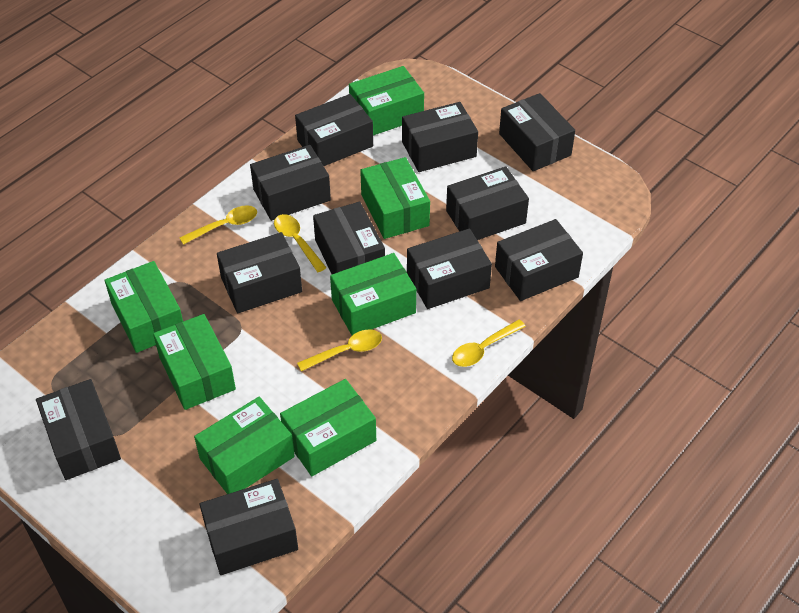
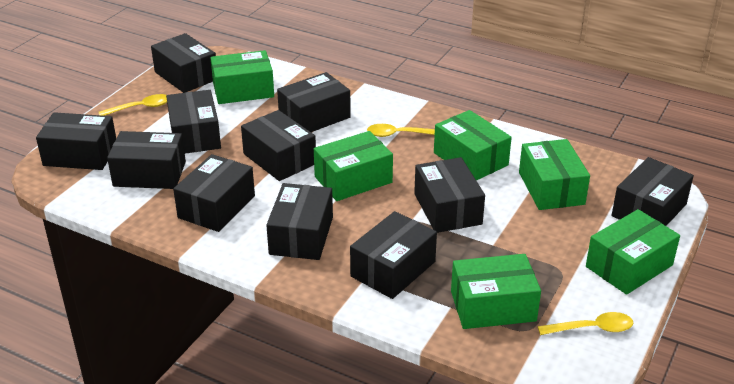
green box: 7 -> 6
yellow spoon: 4 -> 3

